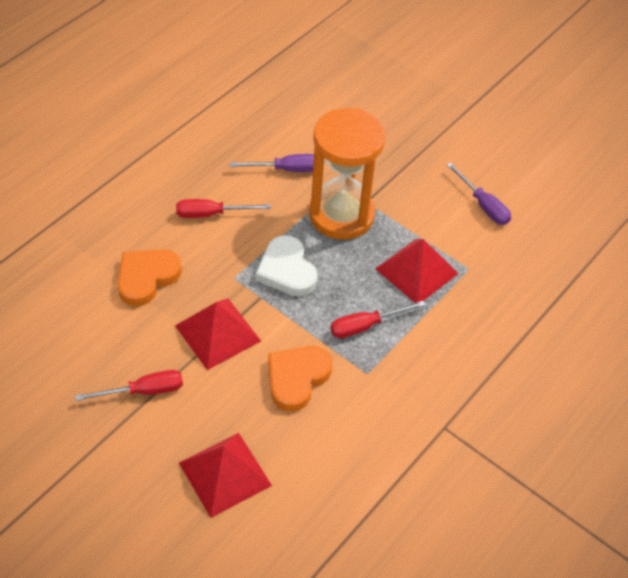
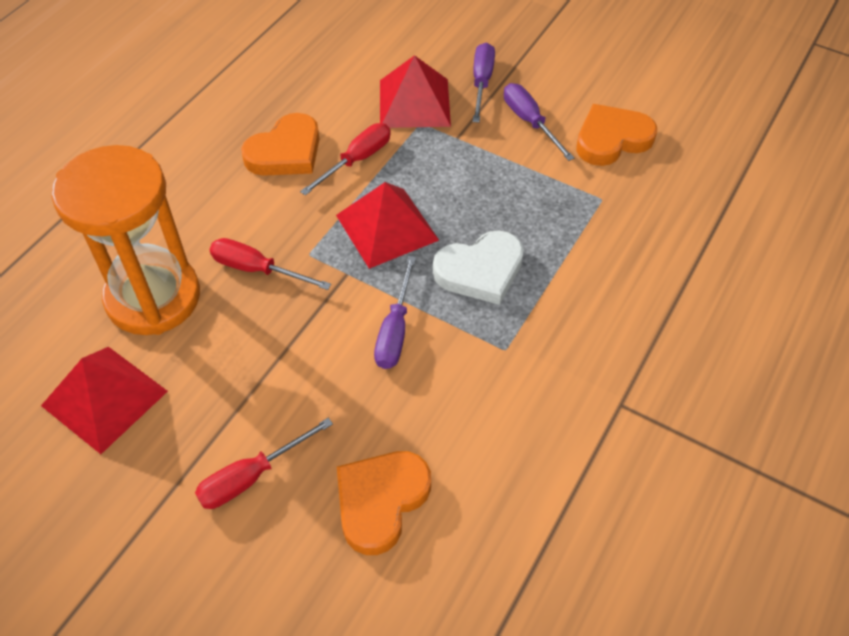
orange heart: 2 -> 3
purple screwdriver: 2 -> 3

